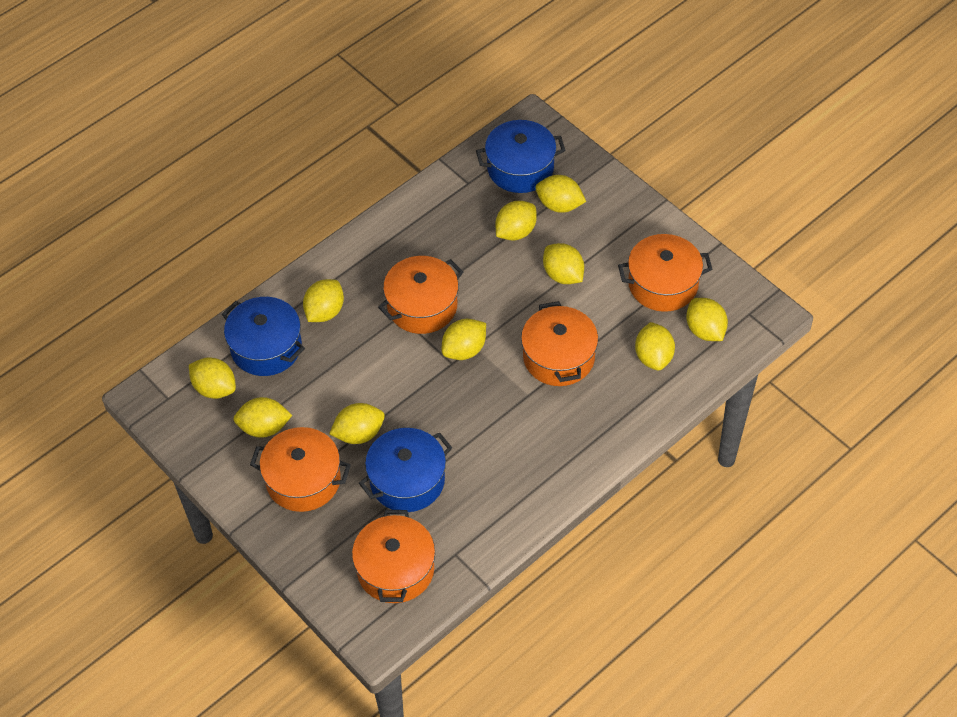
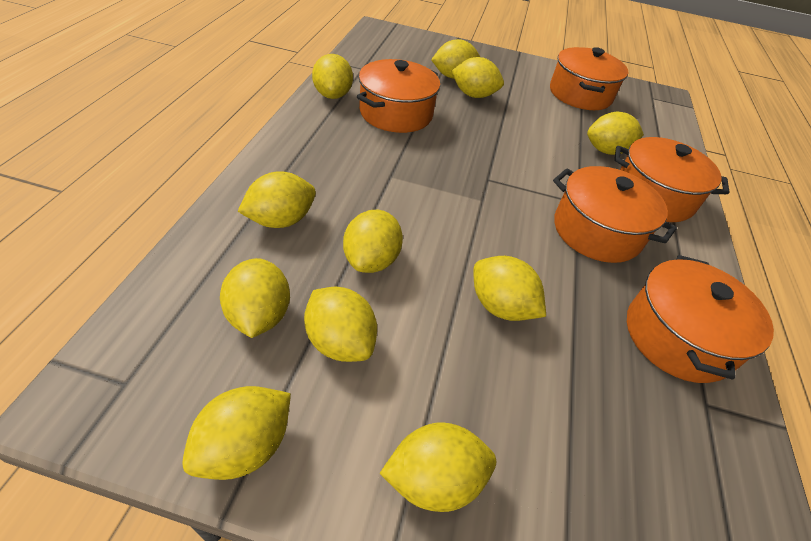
blue pot: 3 -> 0
yellow lemon: 10 -> 11

